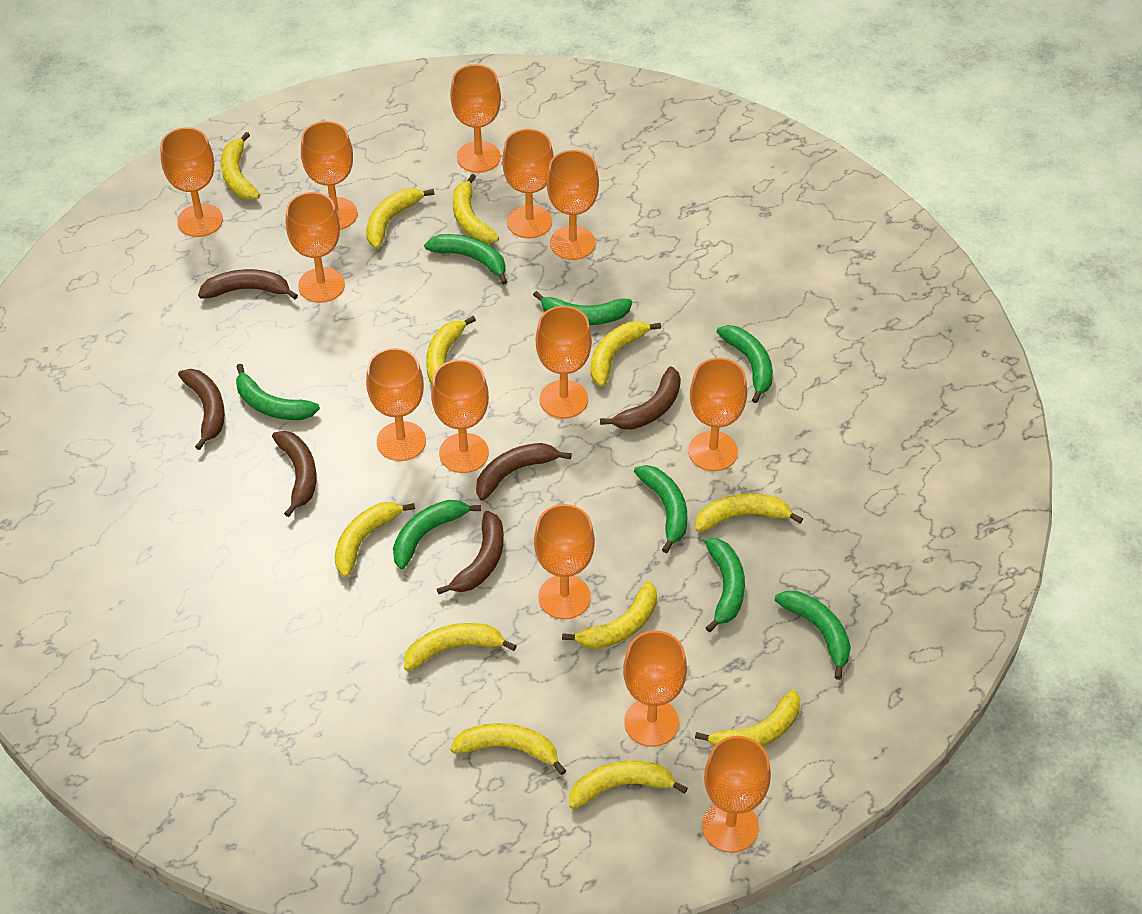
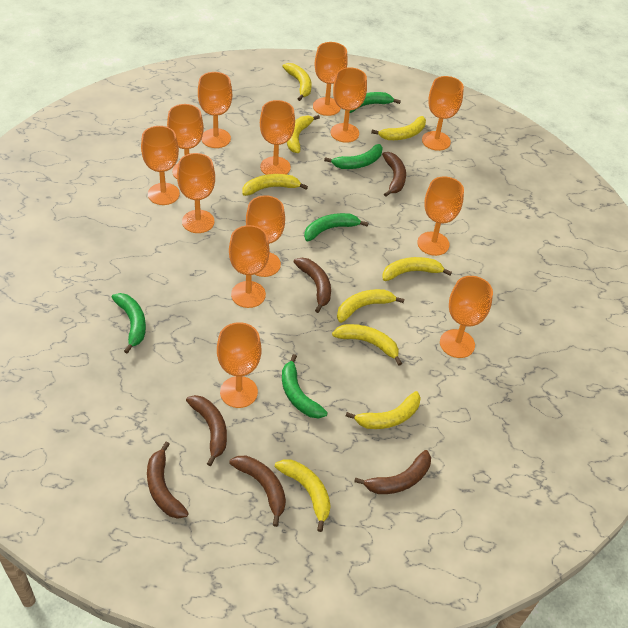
green banana: 8 -> 5
yellow banana: 12 -> 9

